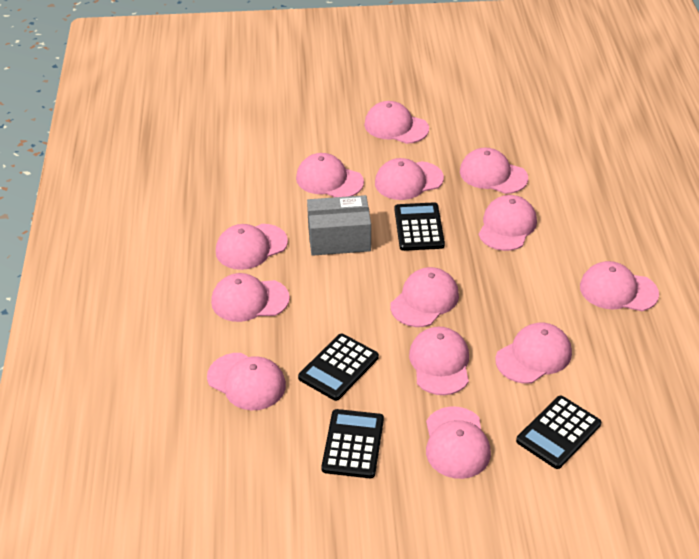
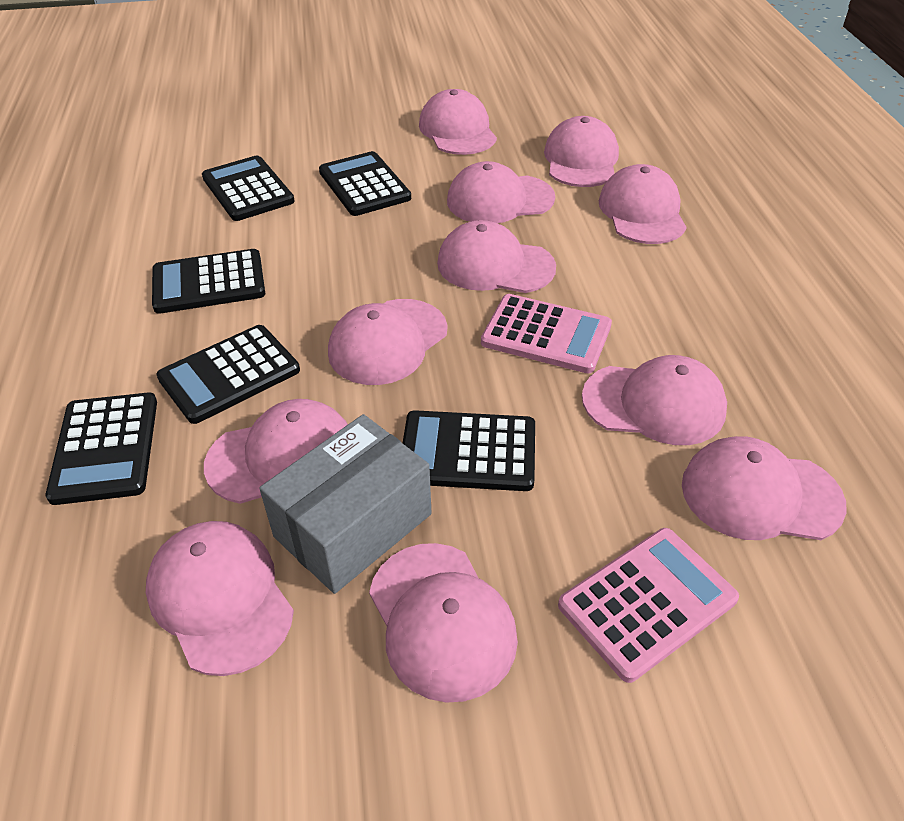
black calculator: 4 -> 6
pink calculator: 0 -> 2
pink cap: 13 -> 11

